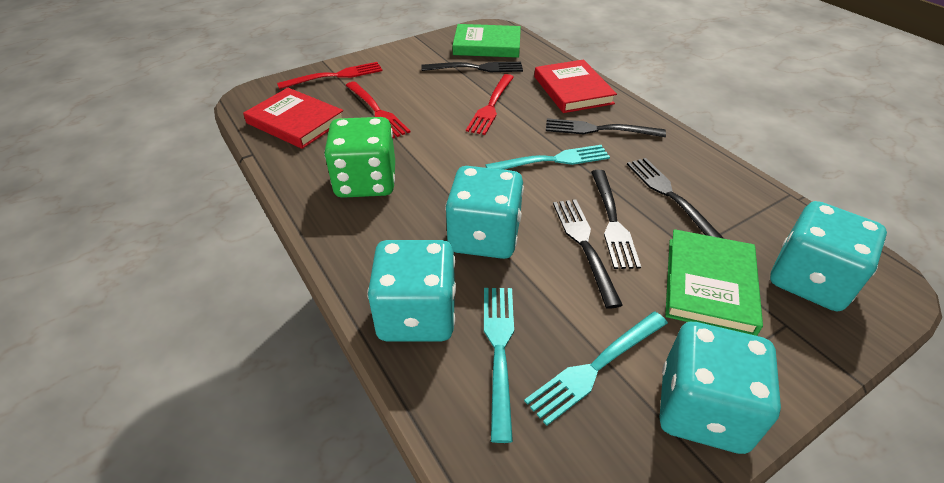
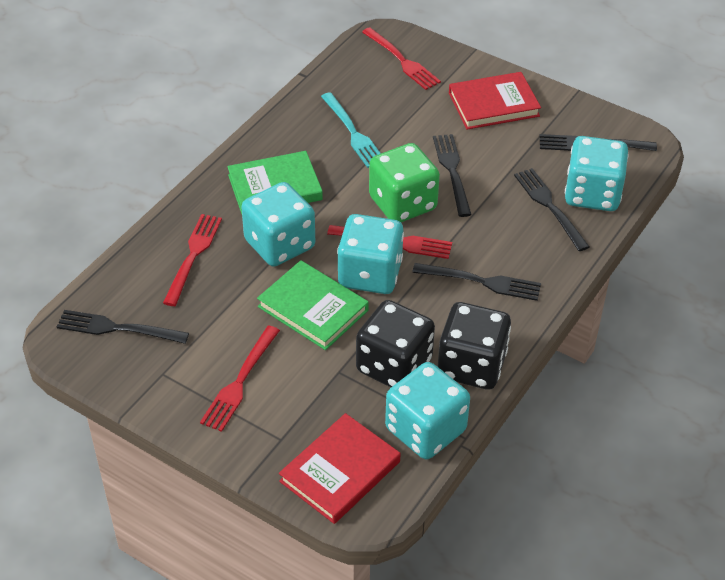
black dice: 0 -> 2
red fork: 3 -> 4
turquoise fork: 3 -> 1

